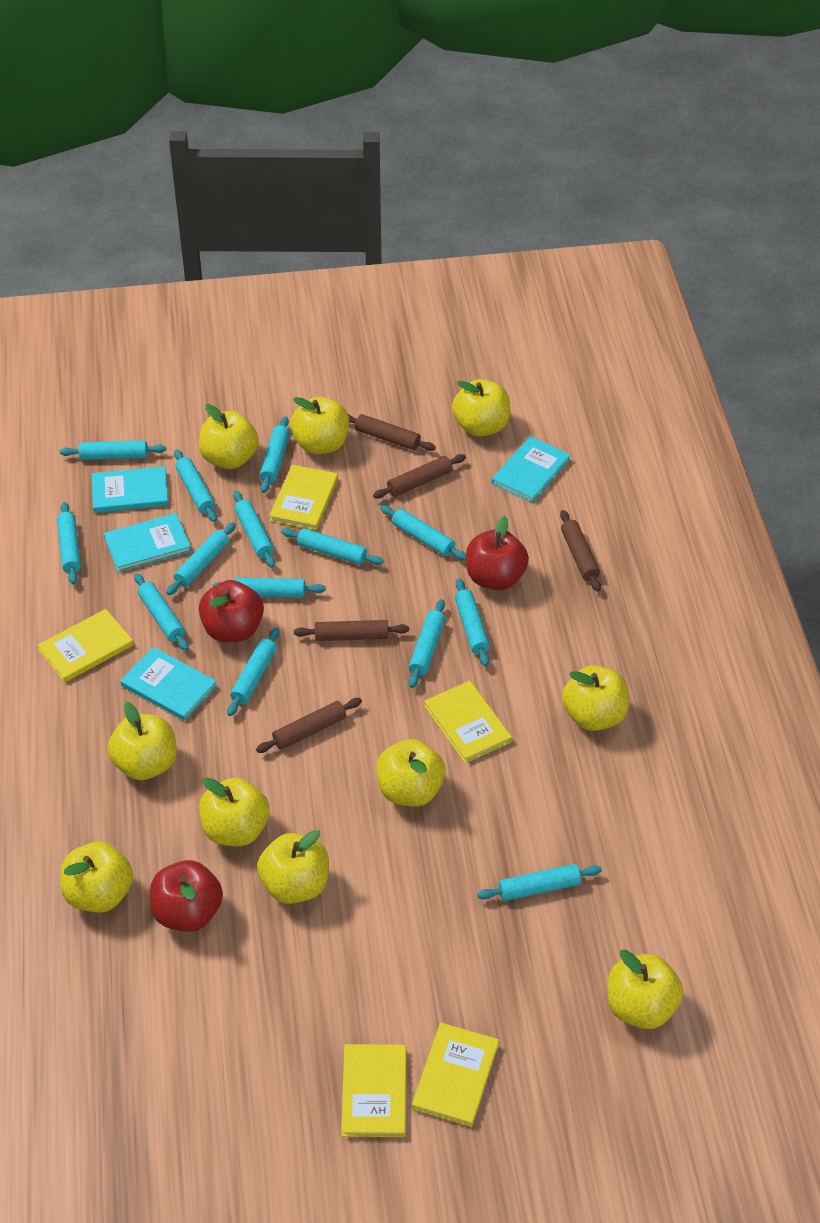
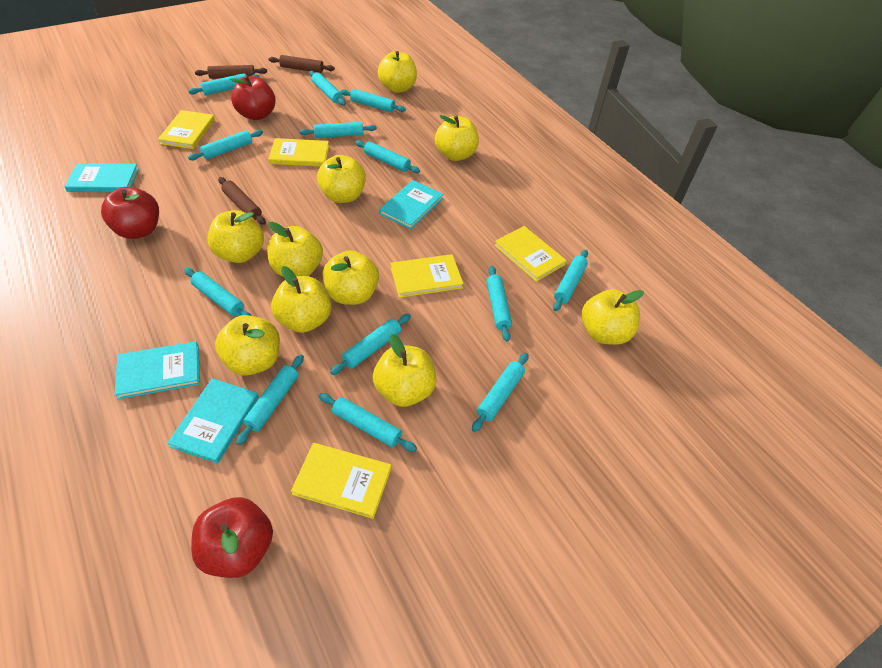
brown rolling pin: 5 -> 3
turquoise rolling pin: 14 -> 13

